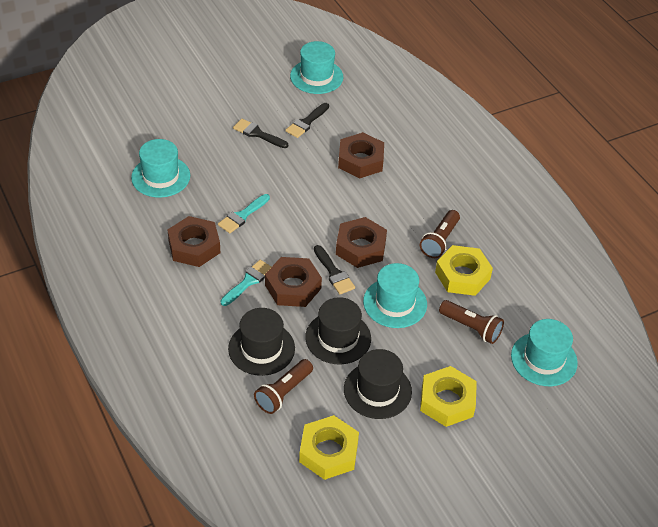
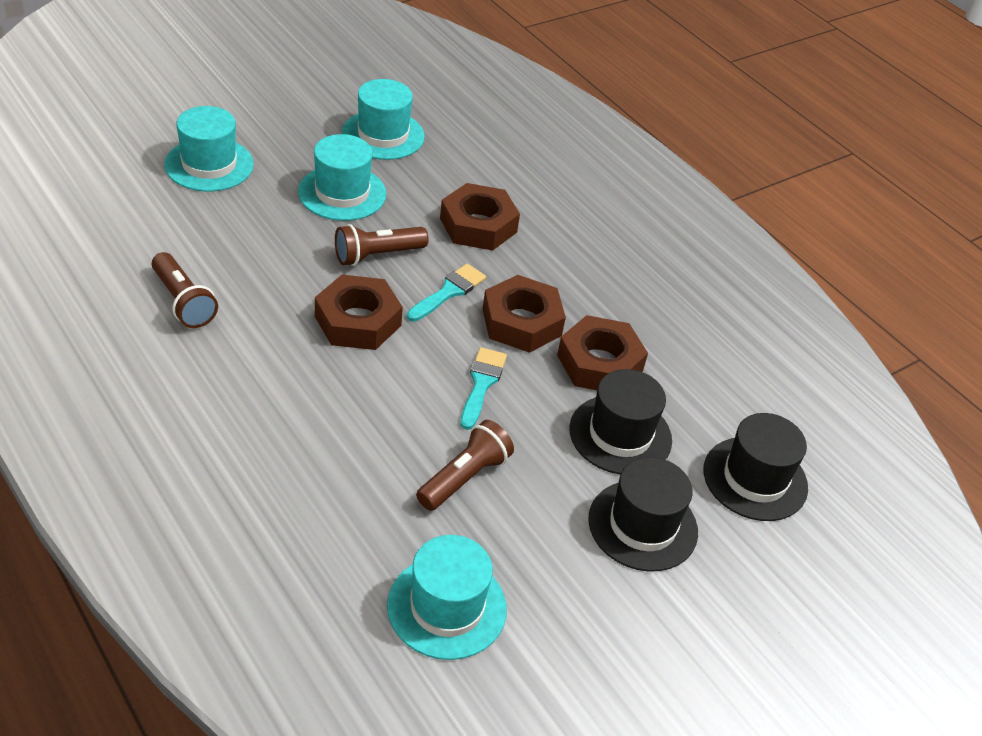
black brush: 3 -> 0
yellow nut: 3 -> 0

